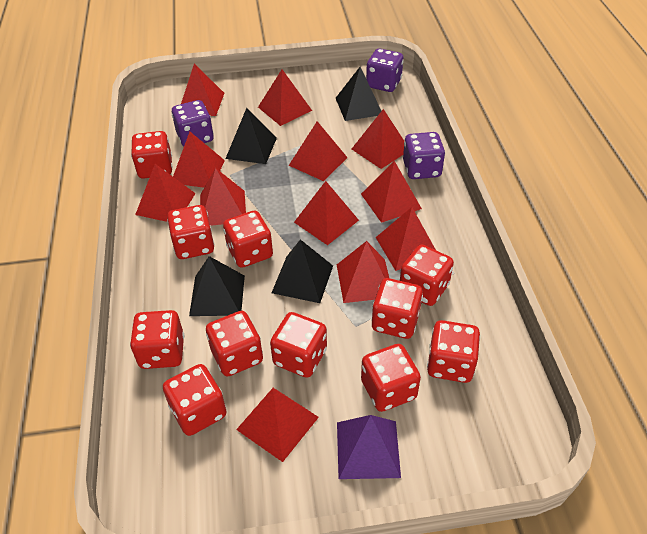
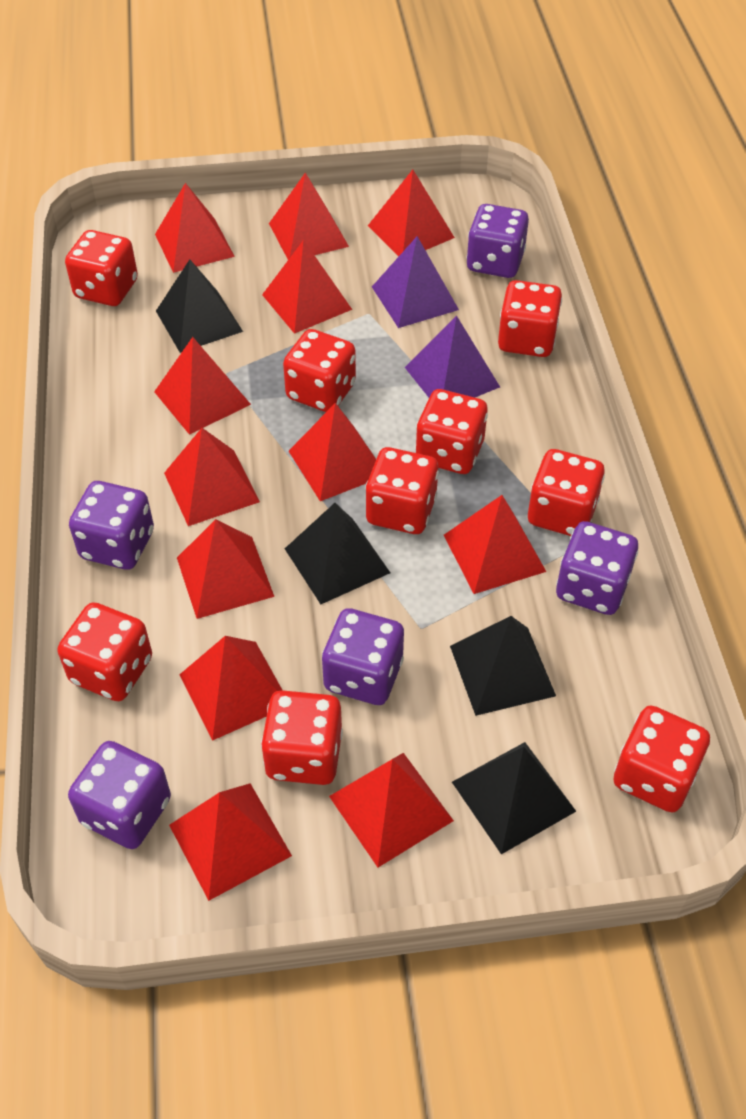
purple dice: 3 -> 5
purple pyramid: 1 -> 2
red dice: 11 -> 9

